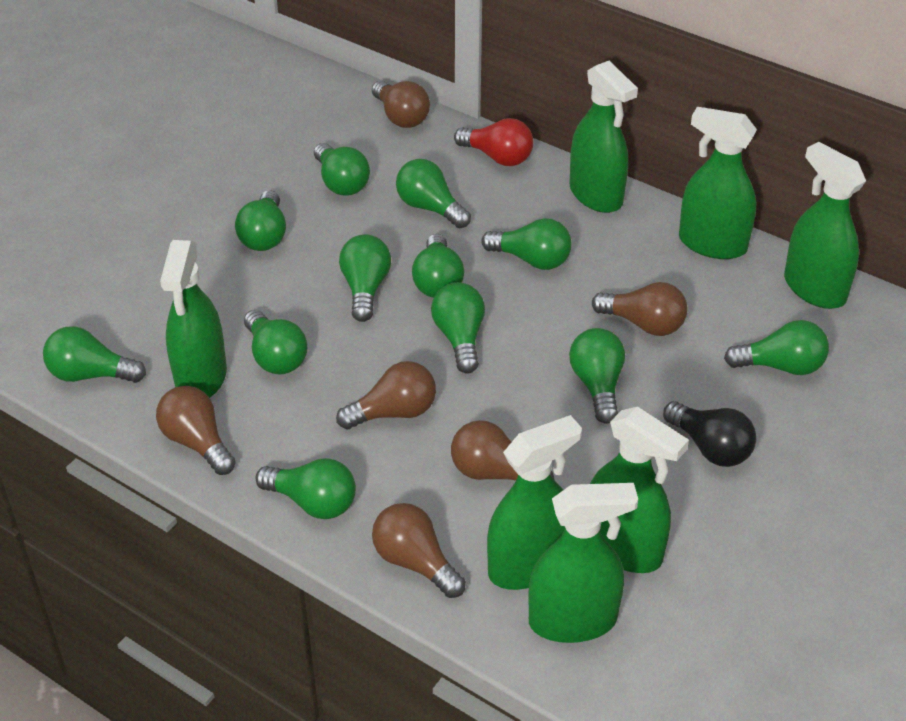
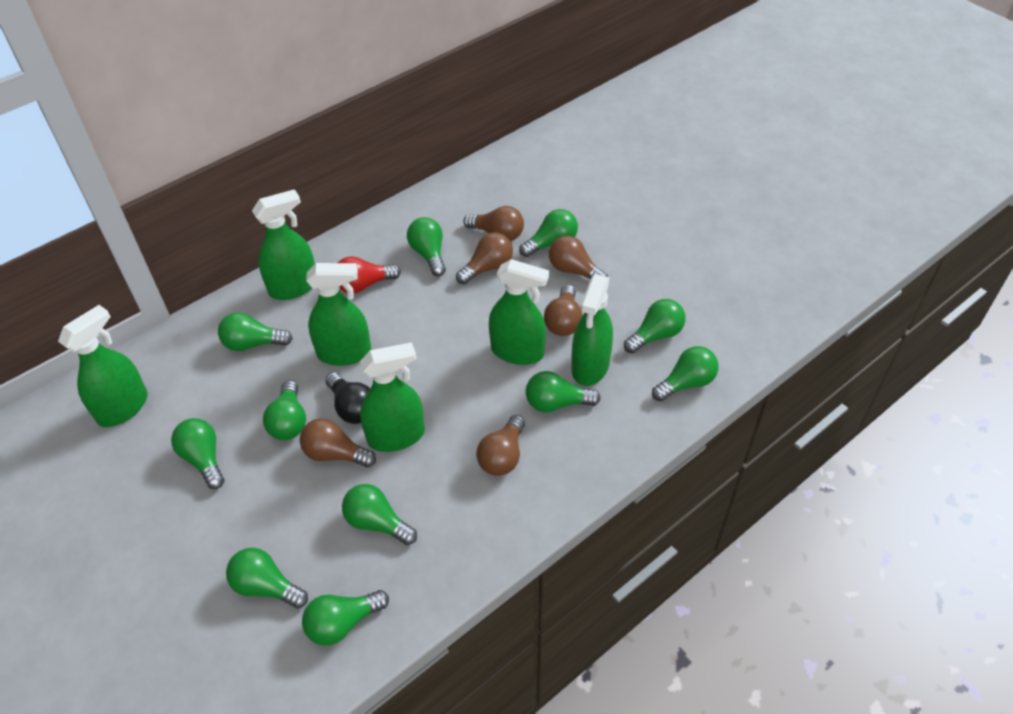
green light bulb: 12 -> 11
green spray bottle: 7 -> 6

